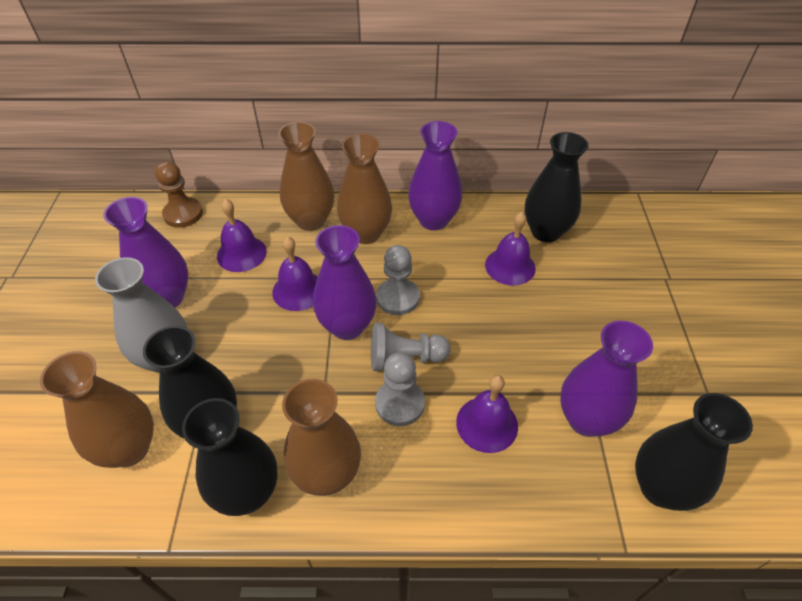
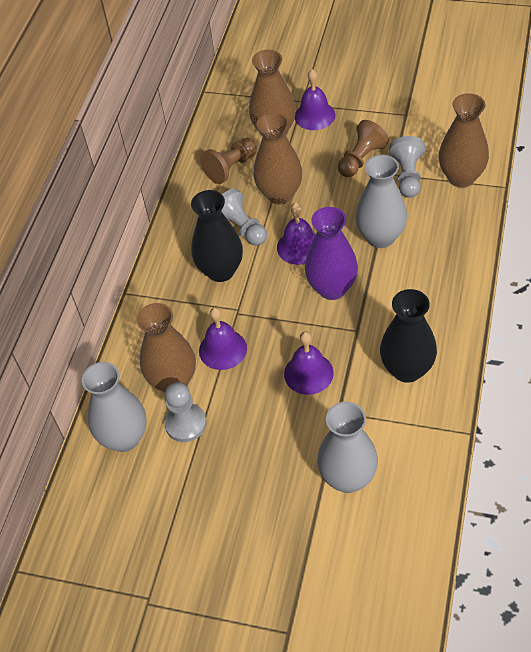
black vase: 4 -> 2
brown pawn: 1 -> 2
grey vase: 1 -> 3
purple vase: 4 -> 1

